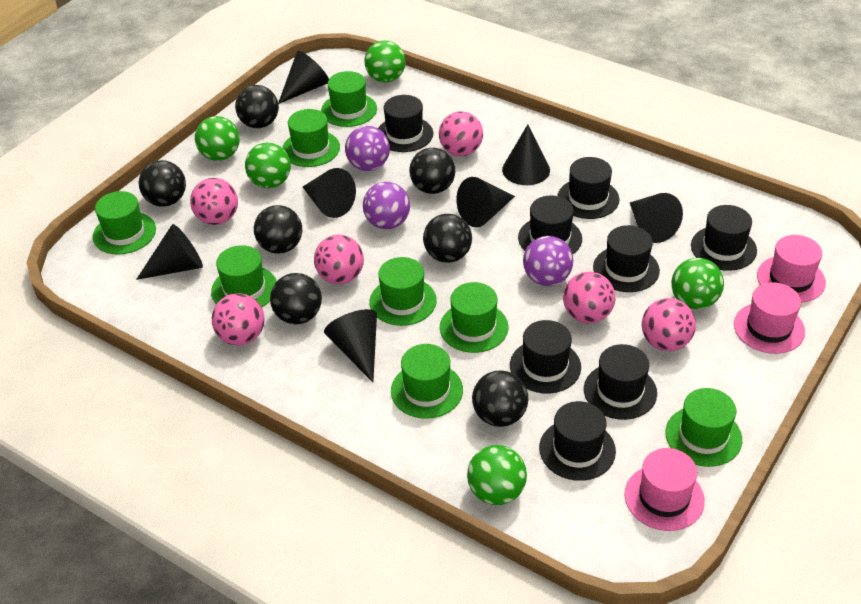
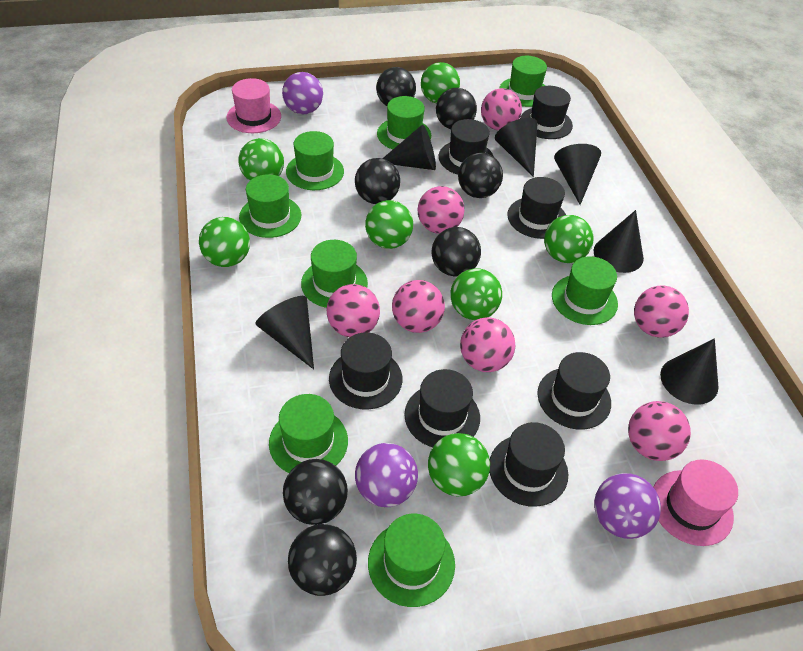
black cone: 7 -> 6
black hat: 8 -> 7
green ball: 5 -> 7
pink ball: 6 -> 7
pink hat: 3 -> 2

